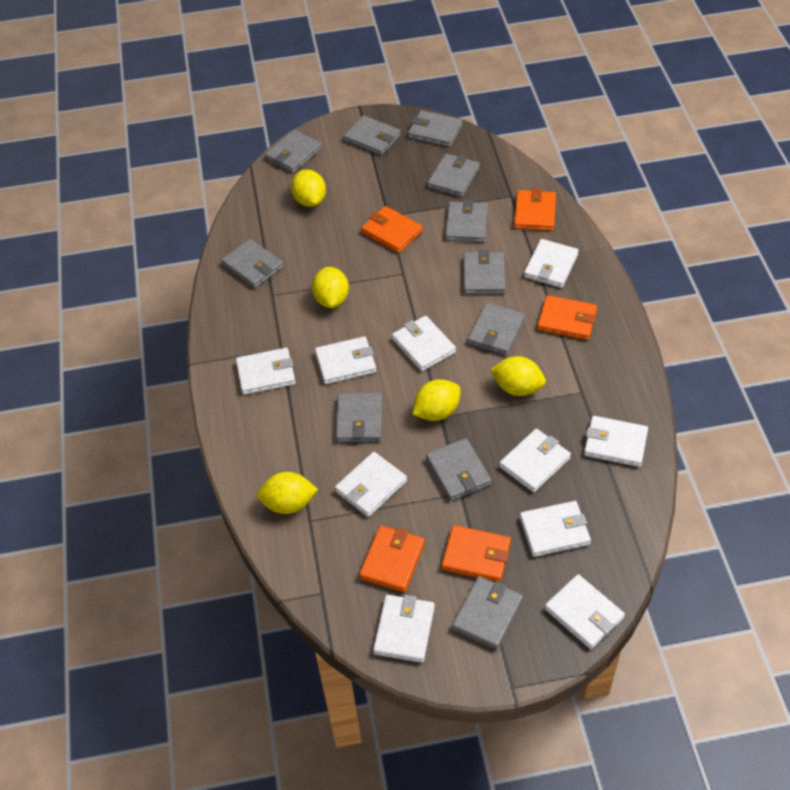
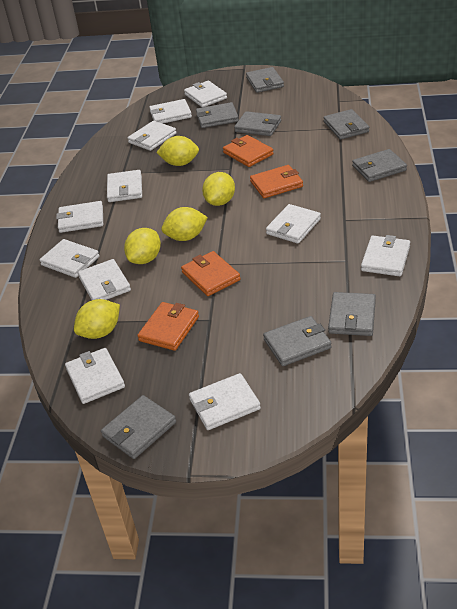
grey wallet: 11 -> 8
orange wallet: 5 -> 4
white wallet: 10 -> 11

